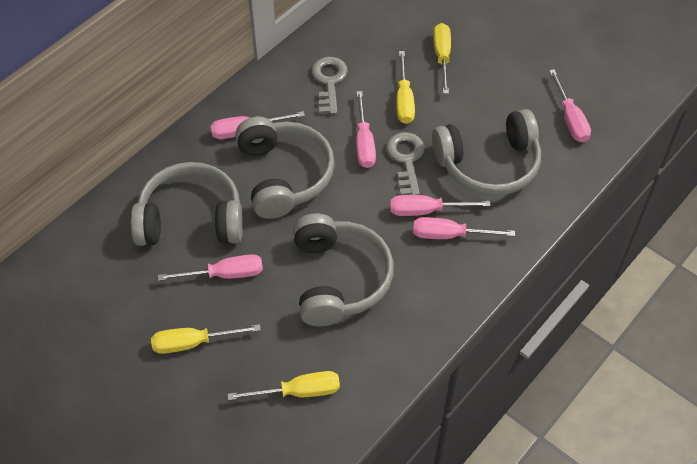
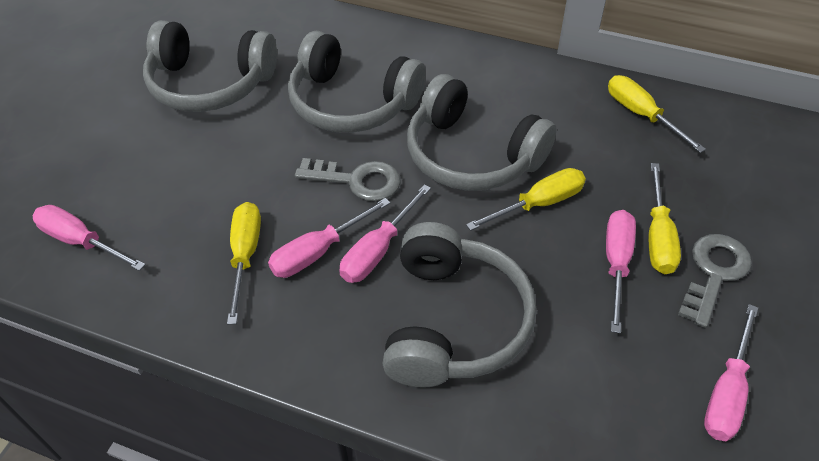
pink screwdriver: 6 -> 5

